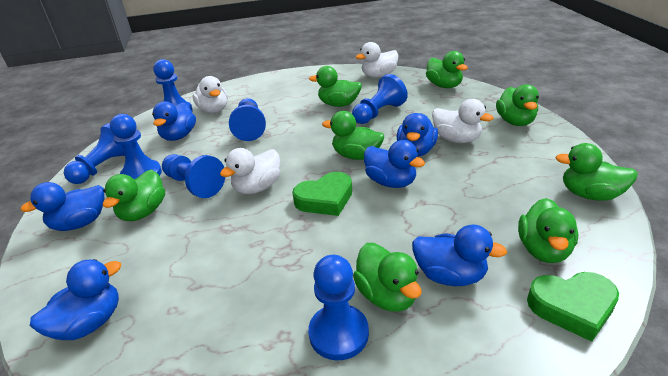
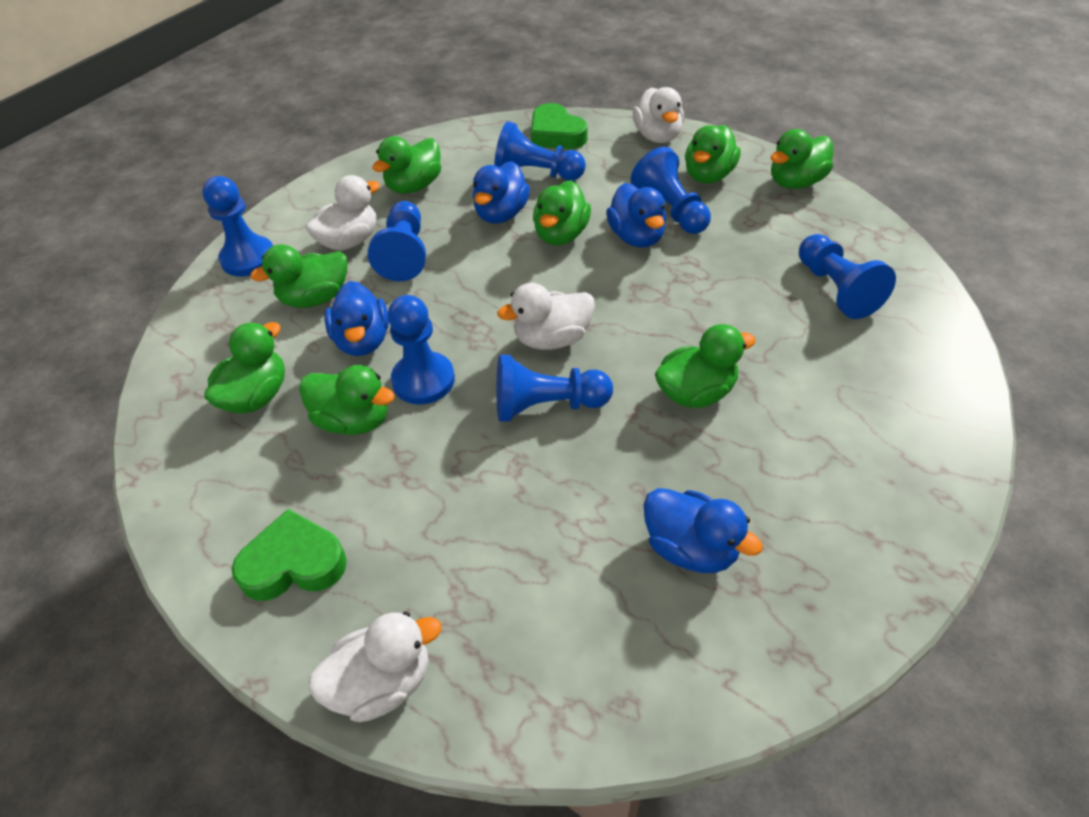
blue duck: 6 -> 4

